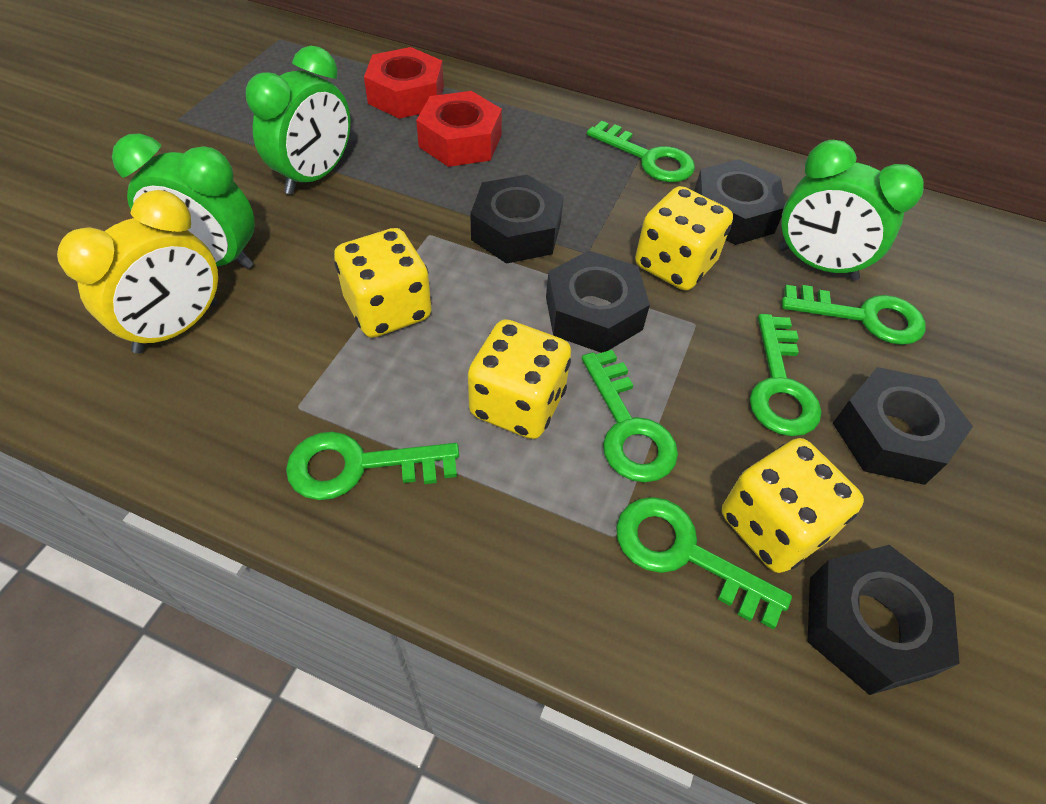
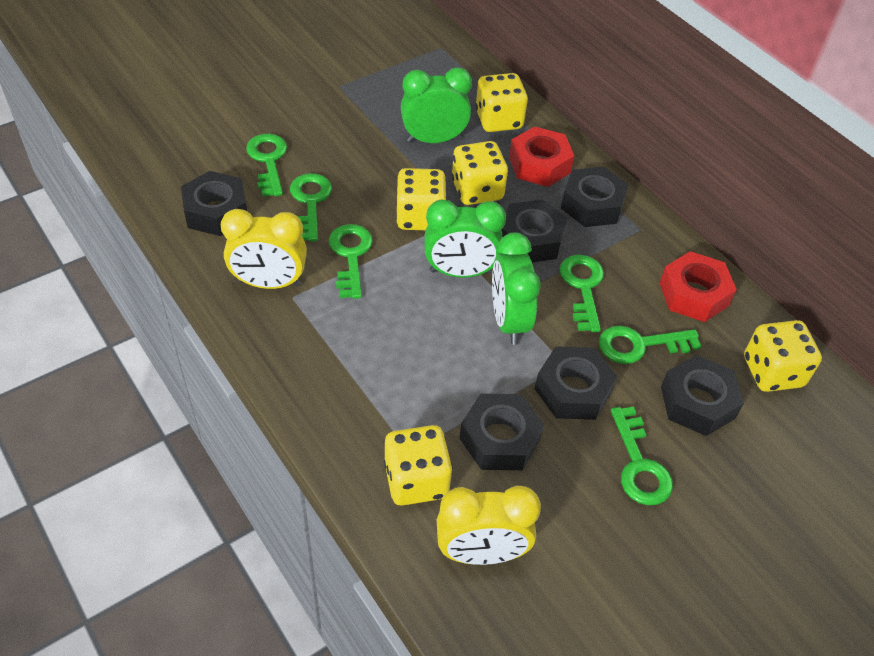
black nut: 5 -> 6
yellow clock: 1 -> 2
yellow dice: 4 -> 5

